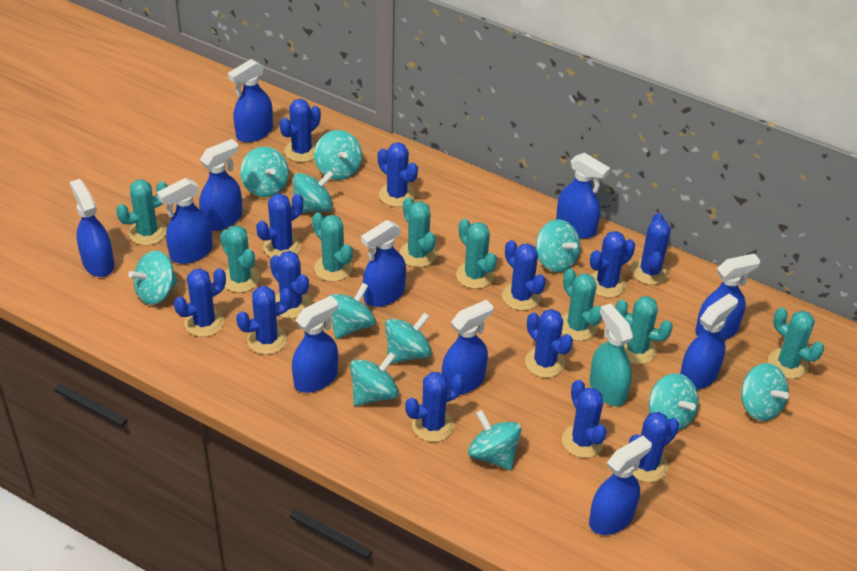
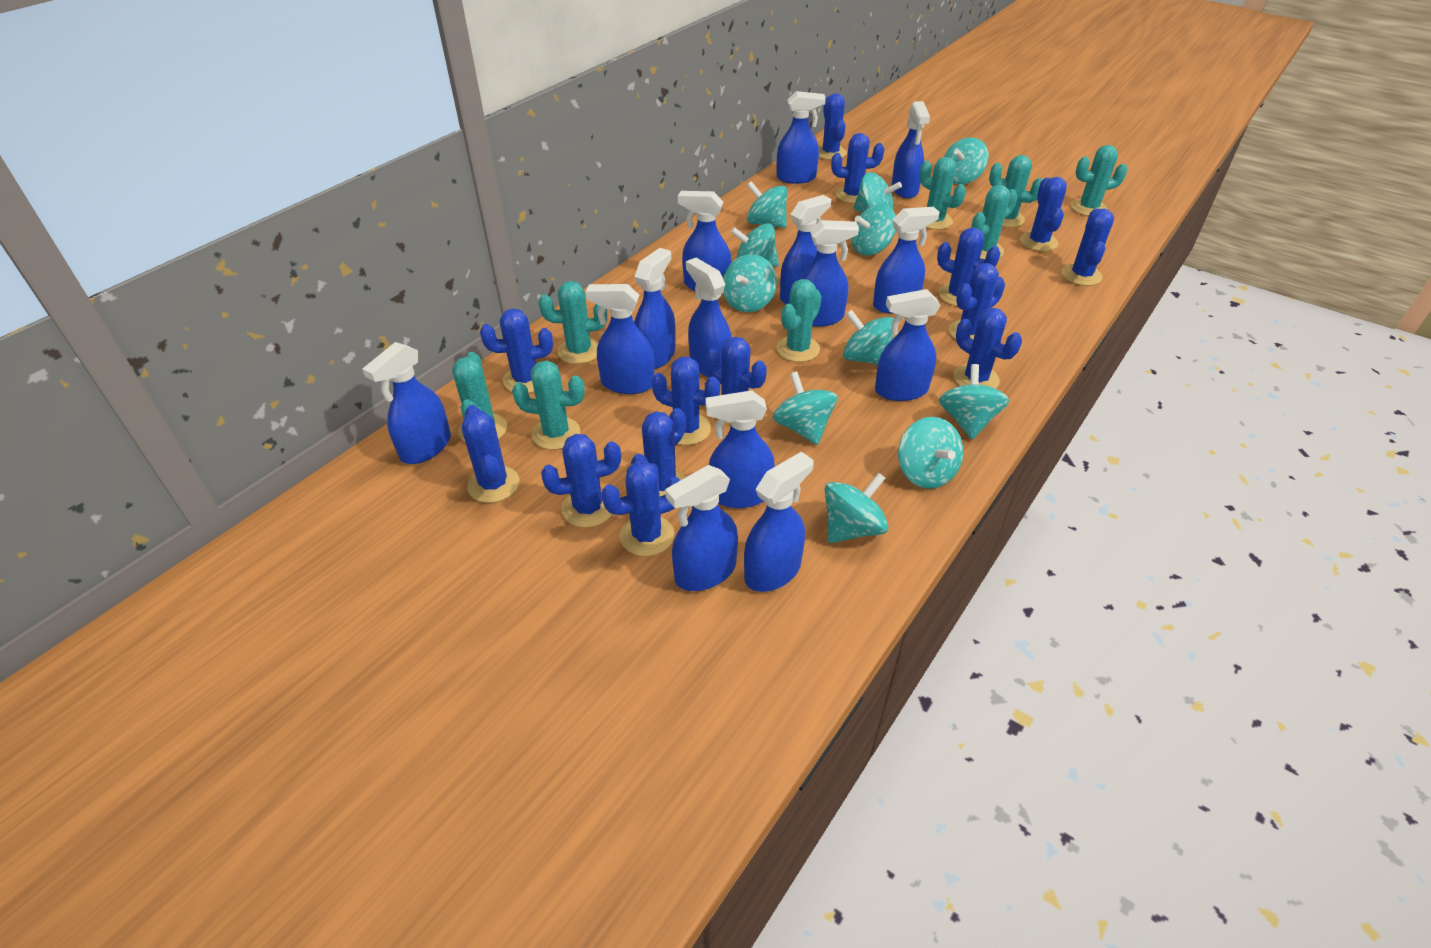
blue cactus: 13 -> 14
blue spray bottle: 11 -> 14
turquoise spray bottle: 1 -> 0

